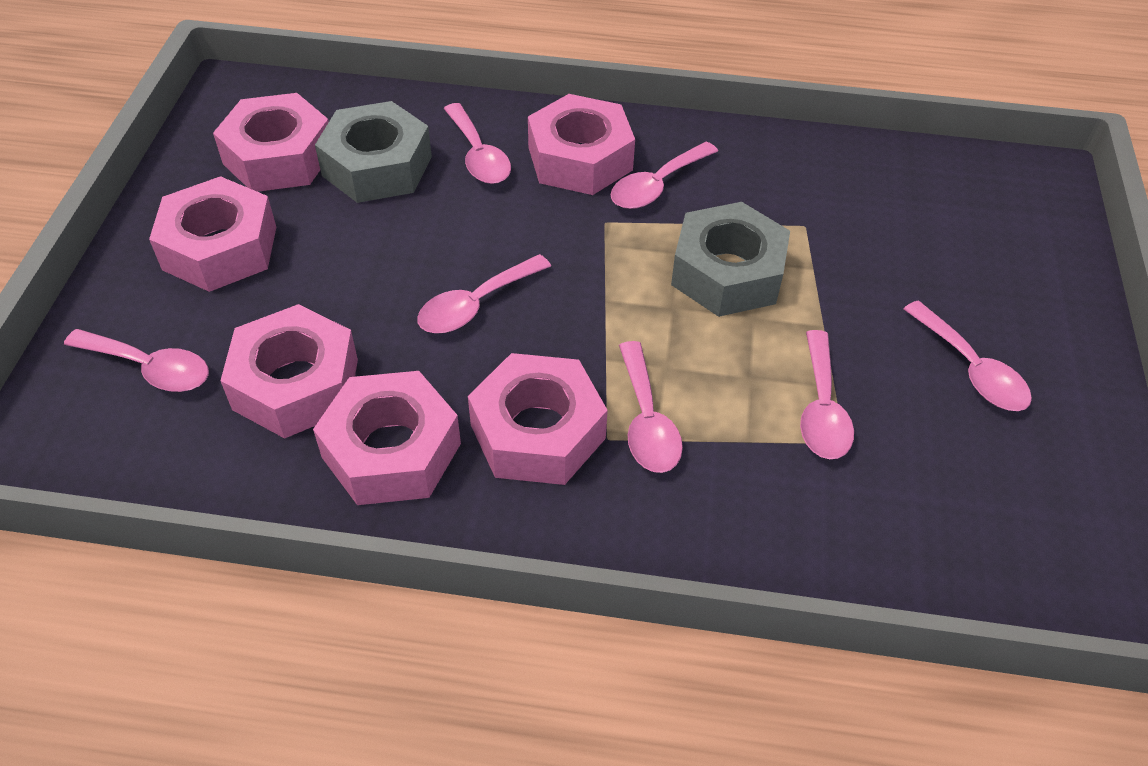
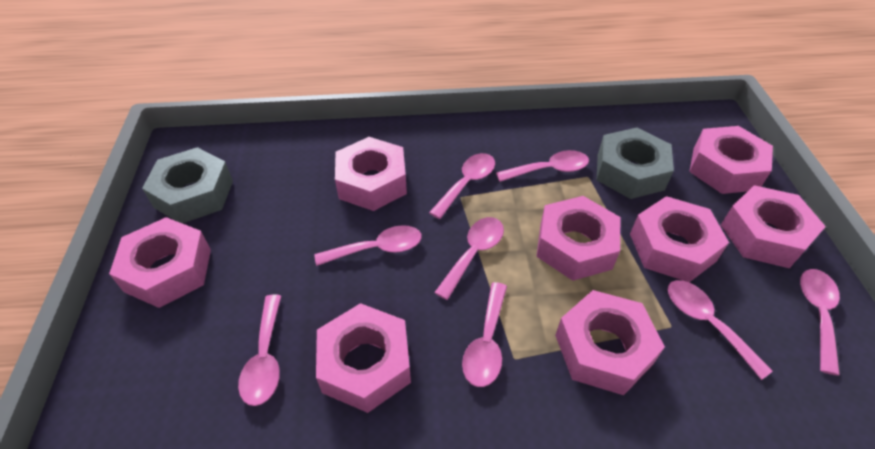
pink nut: 6 -> 8
pink spoon: 7 -> 8

